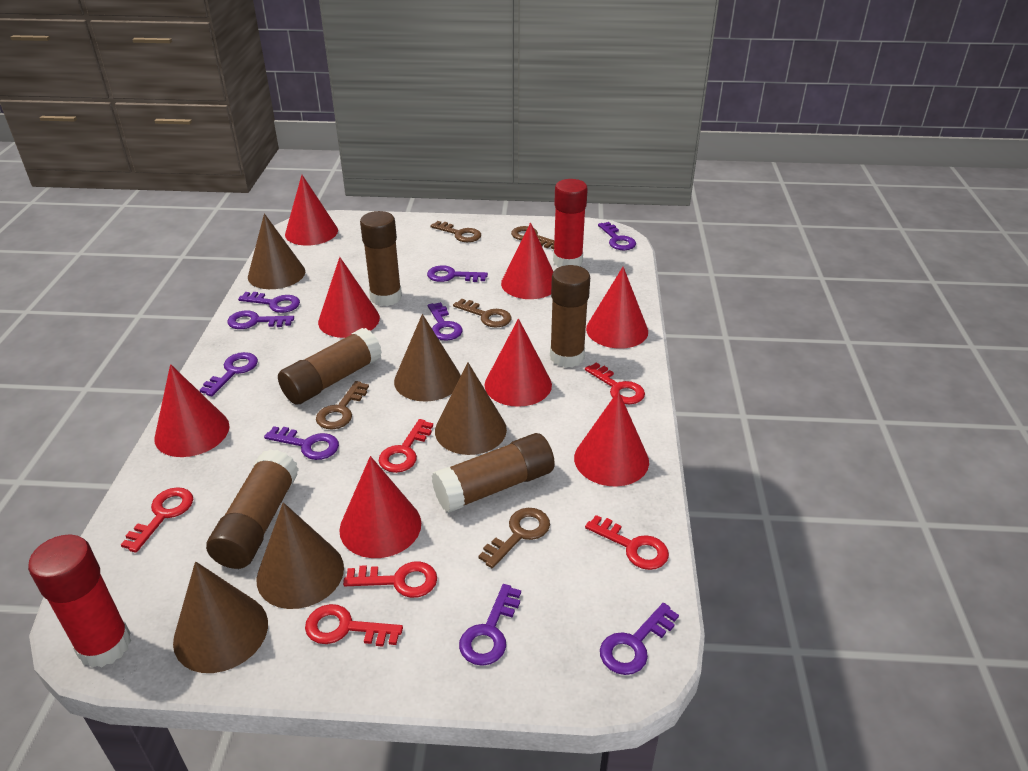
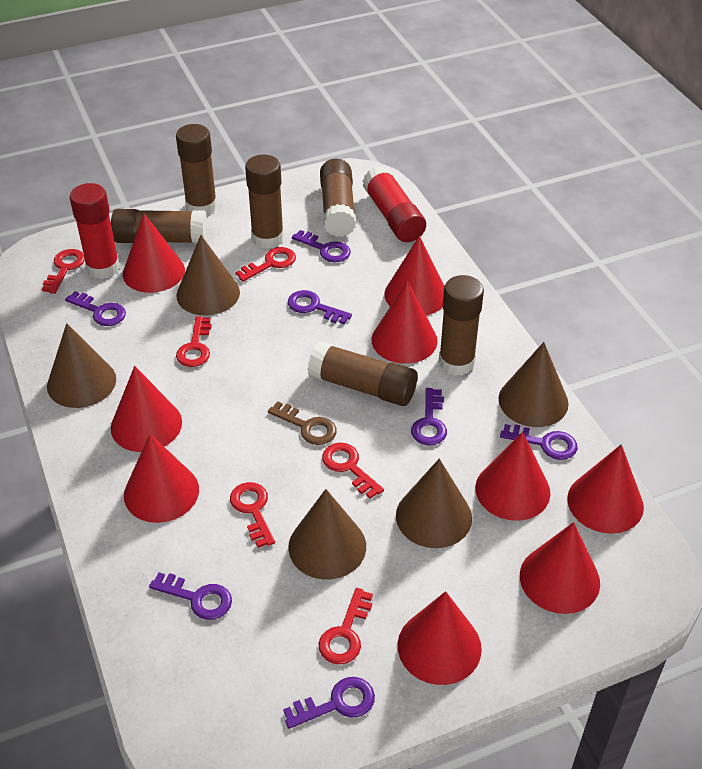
brown glue stick: 5 -> 6
brown key: 5 -> 1
purple key: 9 -> 7
red cone: 8 -> 9

